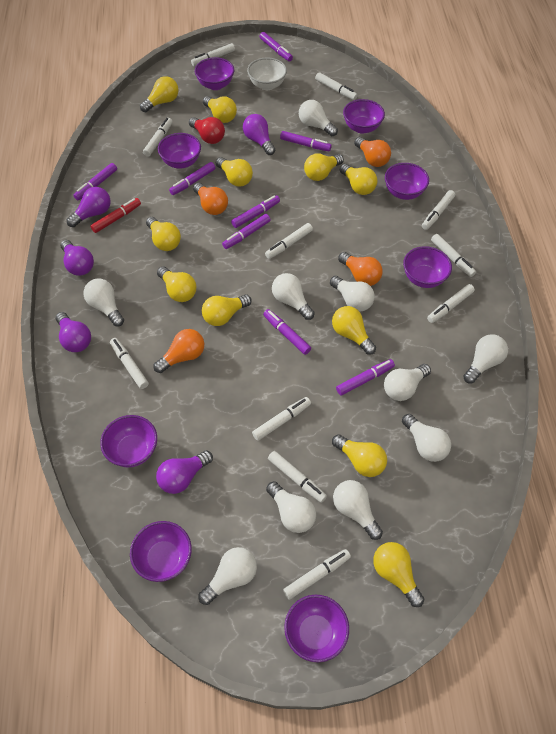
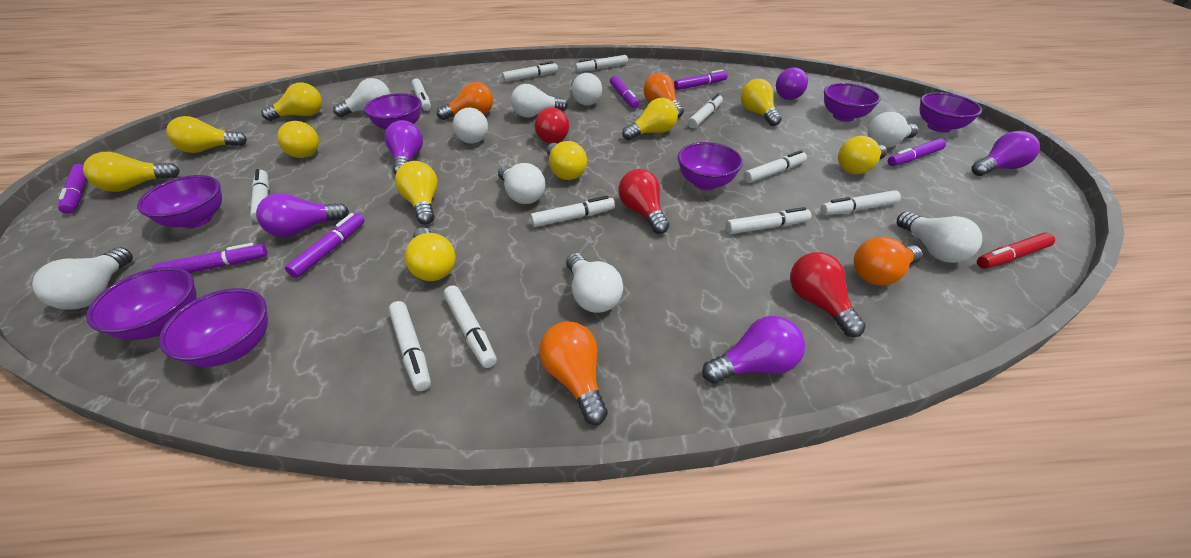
purple bowl: 8 -> 7
purple marker: 8 -> 6
red light bulb: 1 -> 3
white bowl: 1 -> 0
white light bulb: 10 -> 9
yellow light bulb: 11 -> 10

